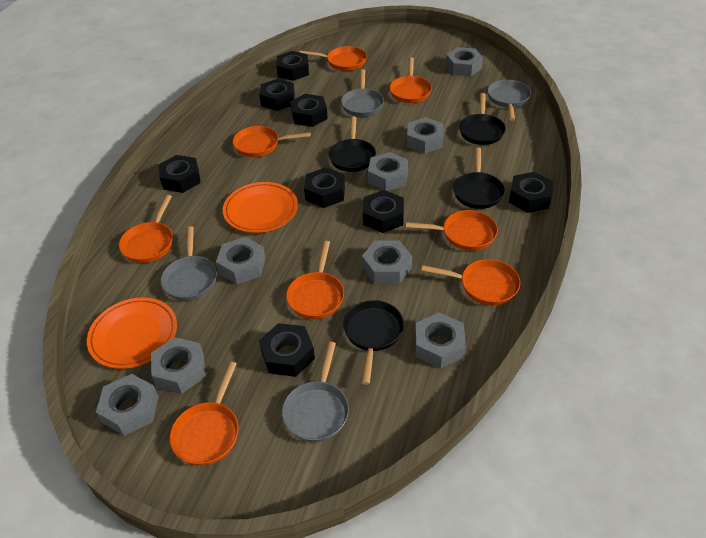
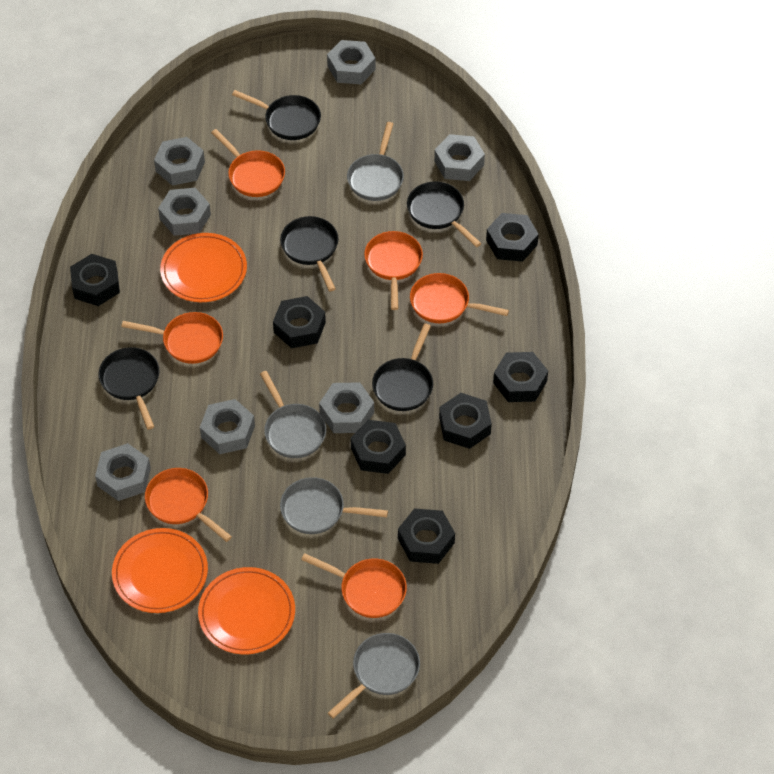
black nut: 8 -> 7
black pan: 4 -> 5
grey nut: 8 -> 7
orange pan: 8 -> 6
orange plate: 2 -> 3

